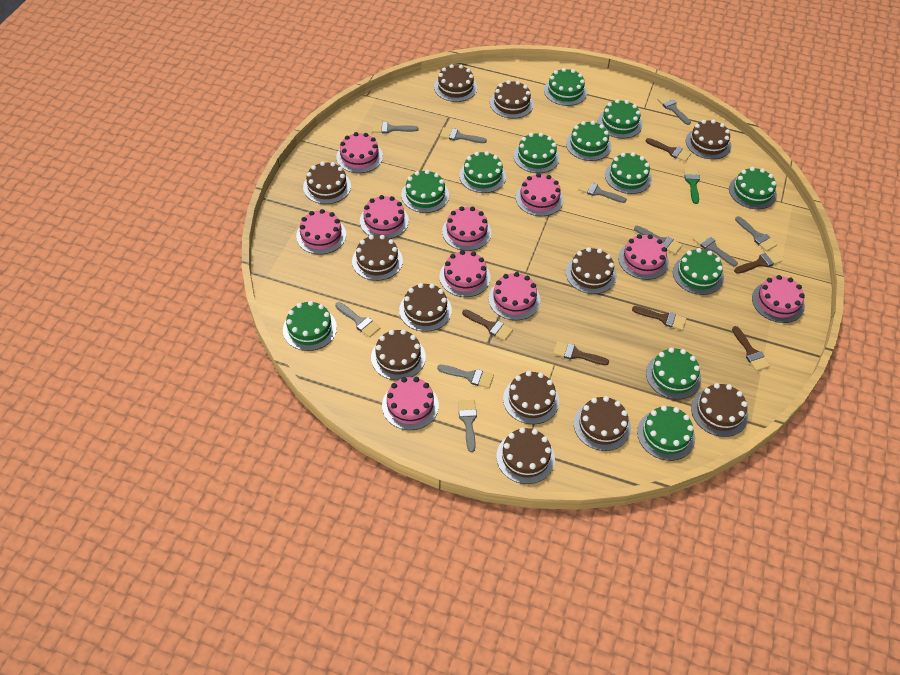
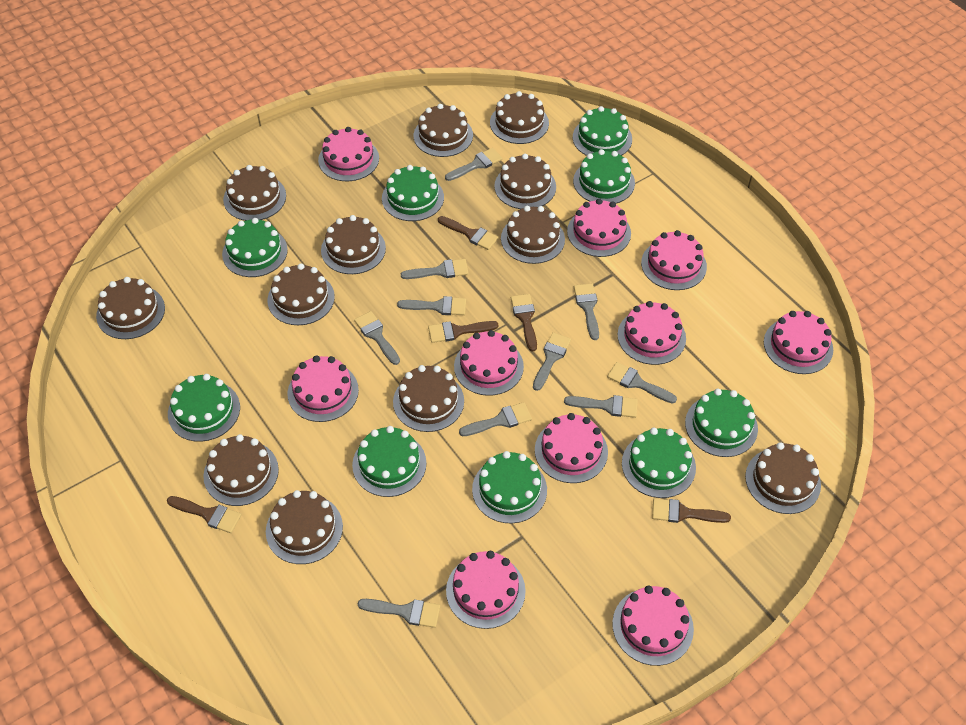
brown brush: 6 -> 5
green brush: 1 -> 0
green cake: 12 -> 9

